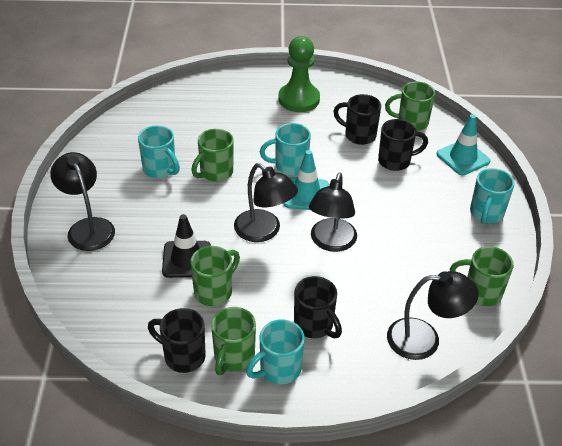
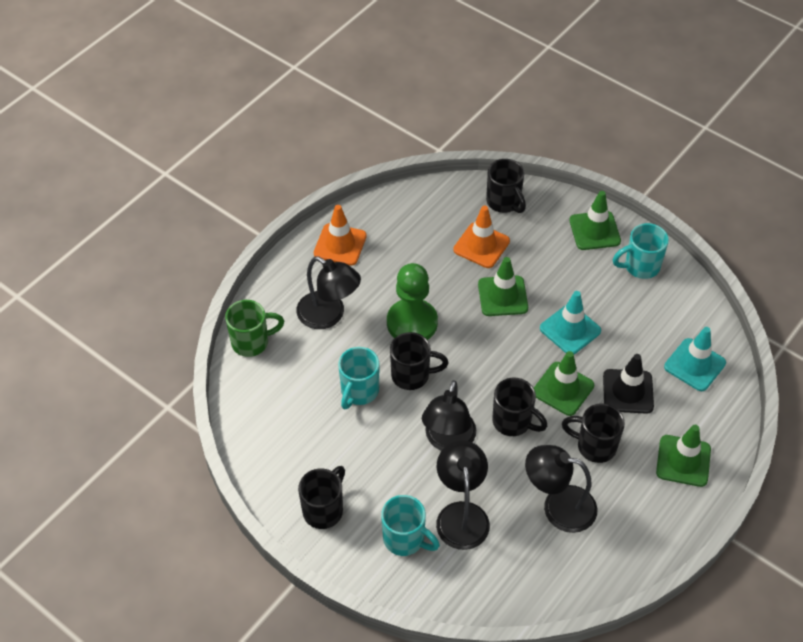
black mug: 4 -> 5
green mug: 5 -> 1
green traffic cone: 0 -> 4
orange traffic cone: 0 -> 2
turquoise mug: 4 -> 3

